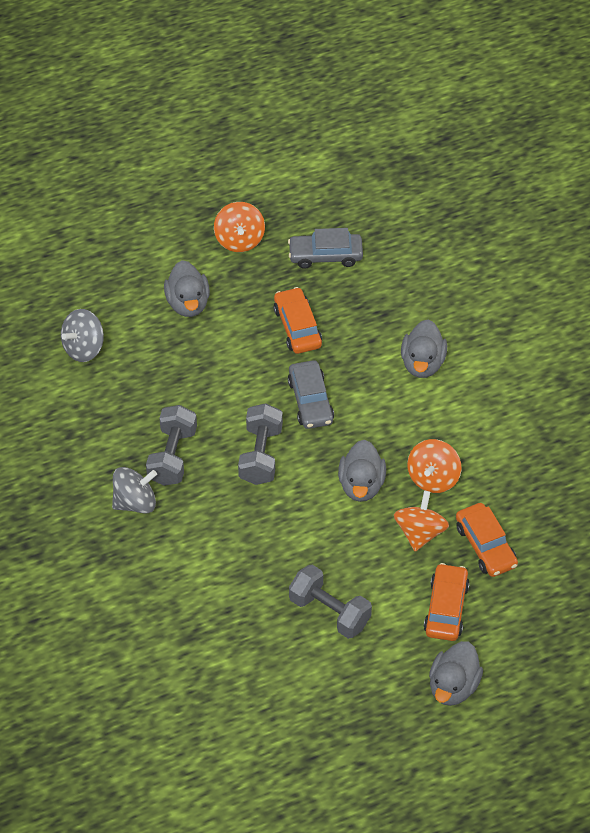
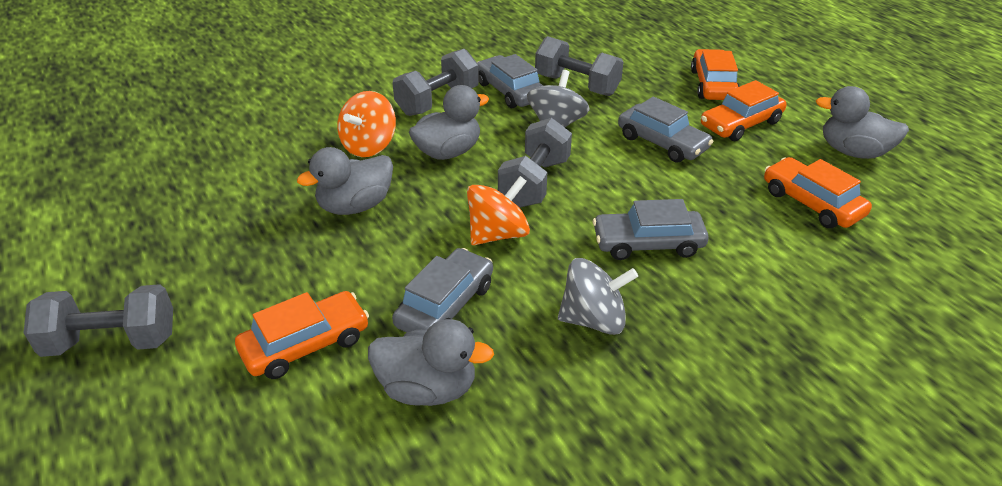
grey car: 2 -> 4
grey dumbbell: 3 -> 4
orange car: 3 -> 4
orange spinning top: 3 -> 2

